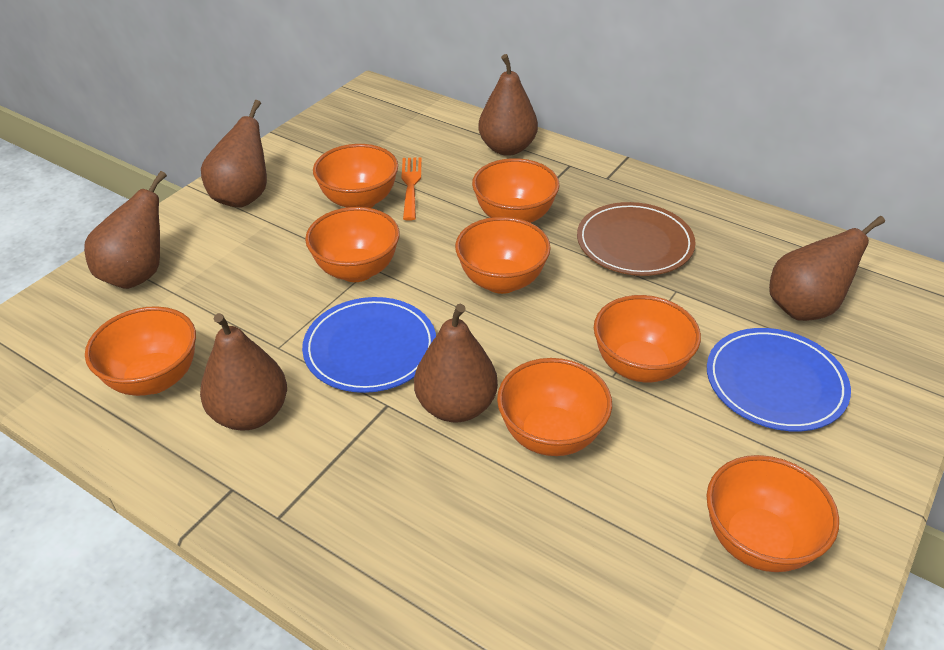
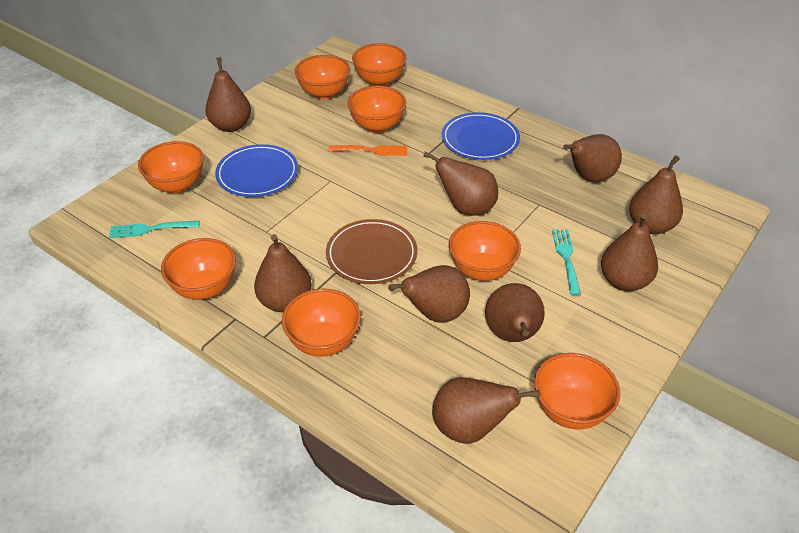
brown pear: 6 -> 9
turquoise fork: 0 -> 2

